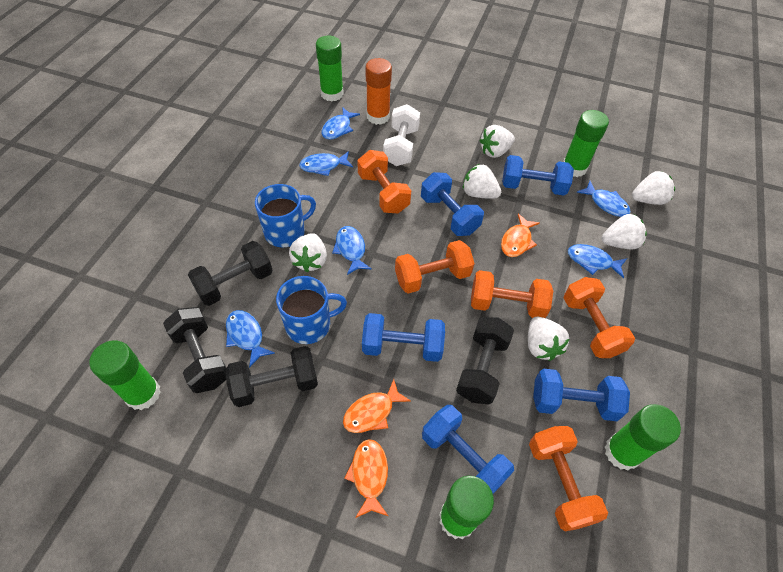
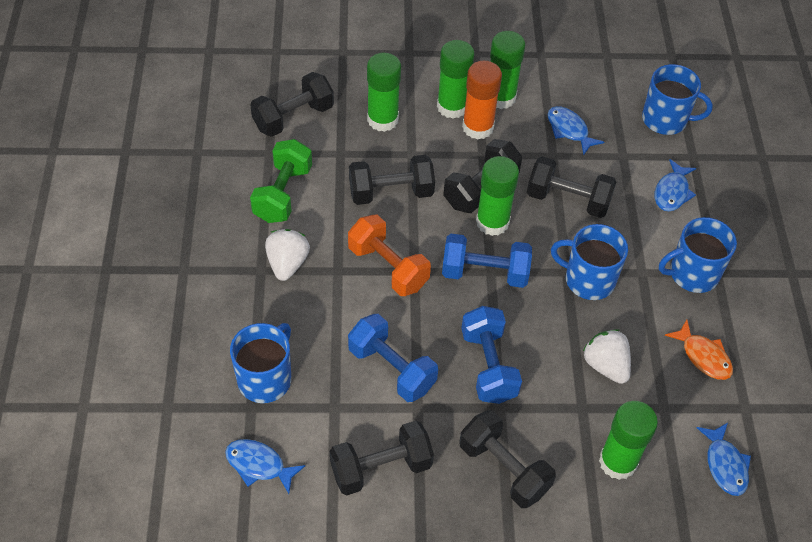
black dumbbell: 4 -> 6
blue dumbbell: 5 -> 3
blue fish: 6 -> 4
blue mug: 2 -> 4
green dumbbell: 0 -> 1
orange dumbbell: 5 -> 1
orange fish: 3 -> 1
white dumbbell: 1 -> 0
white strawberry: 6 -> 2

